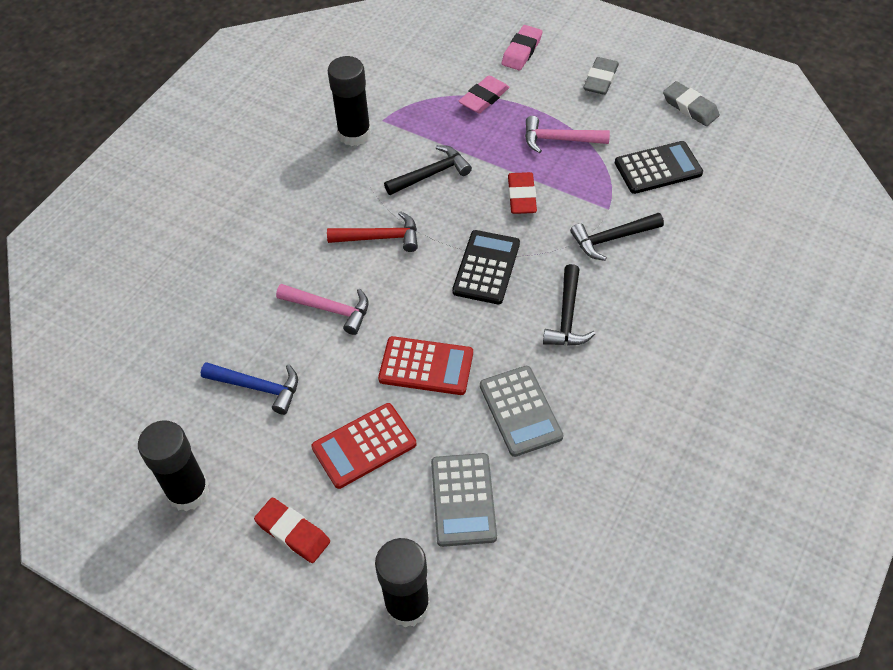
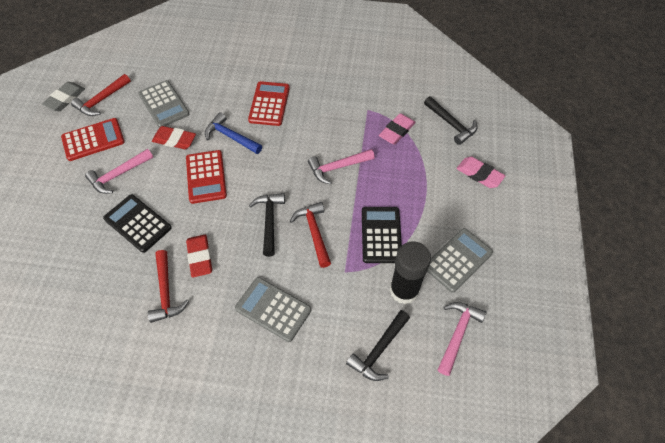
black glue stick: 3 -> 1
grey calculator: 2 -> 3
grey eraser: 2 -> 1
pink hammer: 2 -> 3
red calculator: 2 -> 3
red hammer: 1 -> 3

